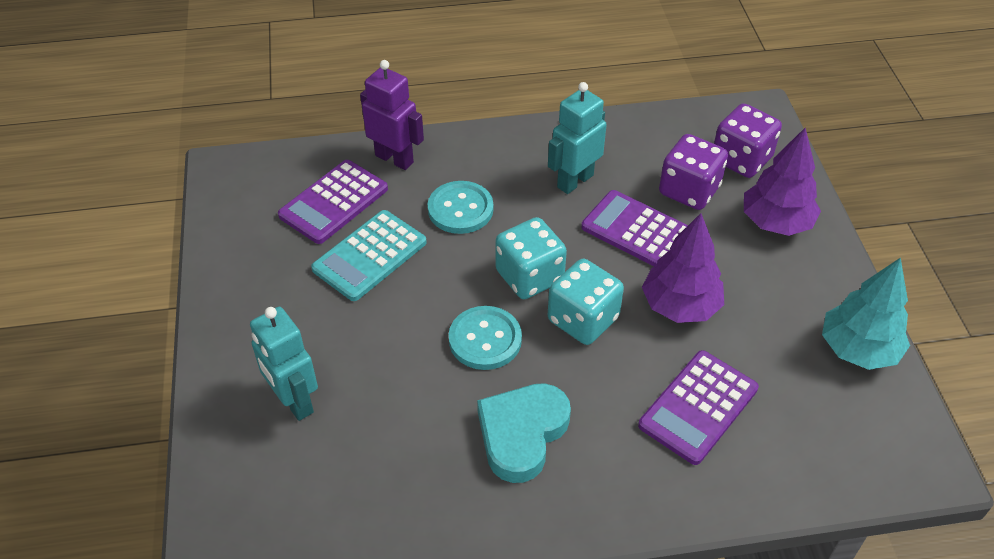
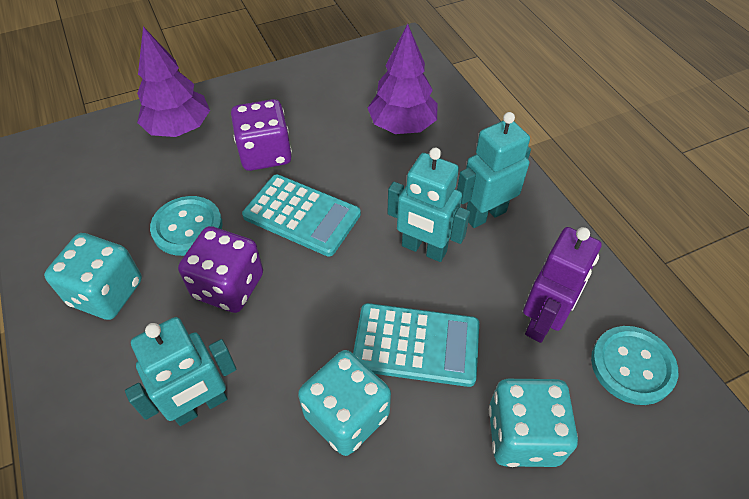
purple calculator: 3 -> 0
turquoise calculator: 1 -> 2
turquoise dice: 2 -> 3
turquoise heart: 1 -> 0
turquoise robot: 2 -> 3
turquoise tree: 1 -> 0

